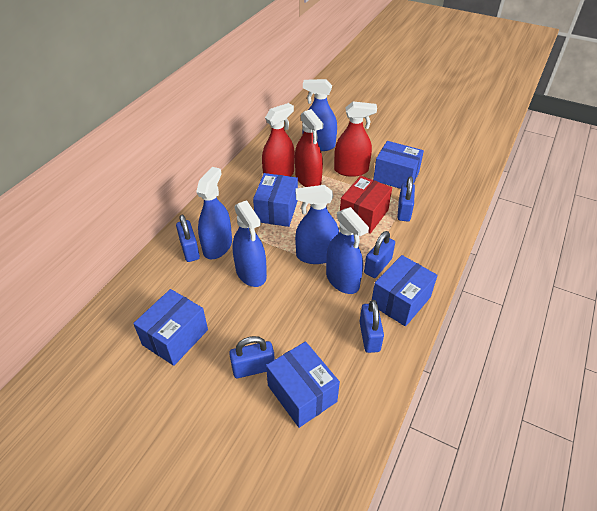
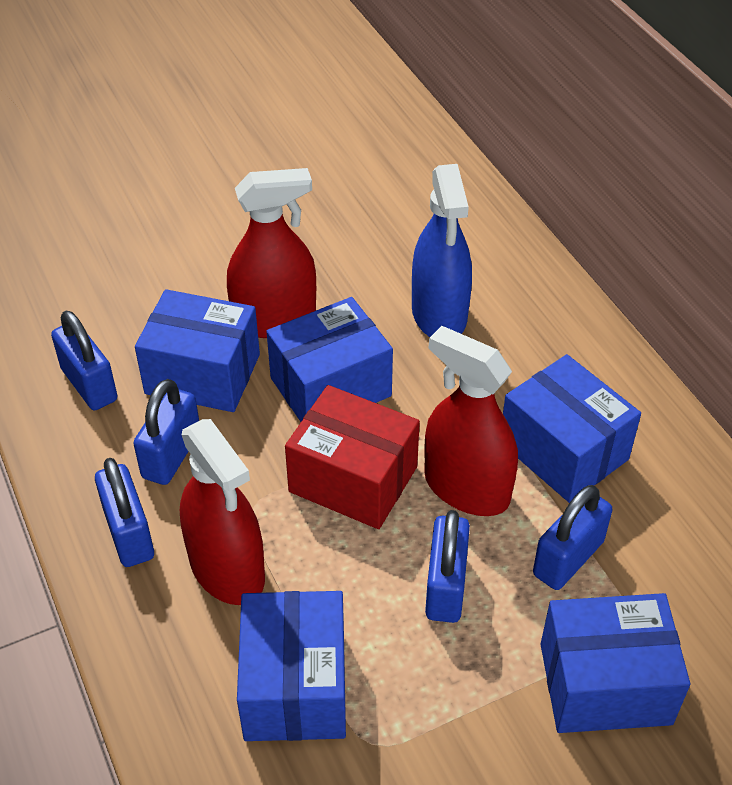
blue spray bottle: 5 -> 1

